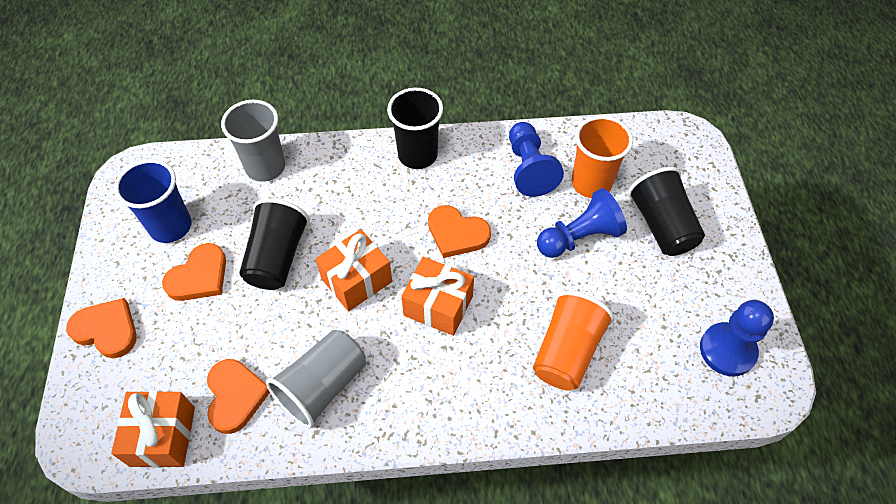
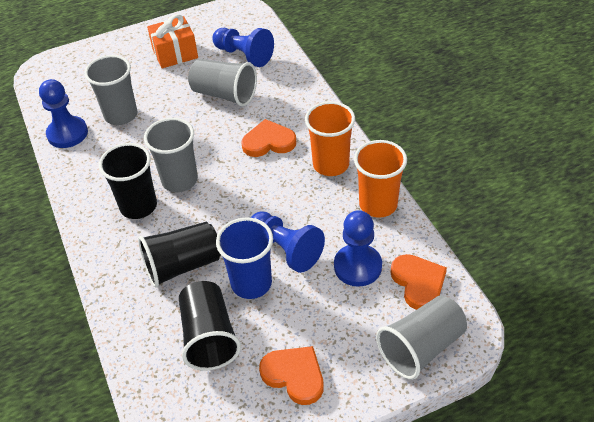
blue pawn: 3 -> 4
grey cup: 2 -> 4
orange gift: 3 -> 1
orange heart: 4 -> 3

